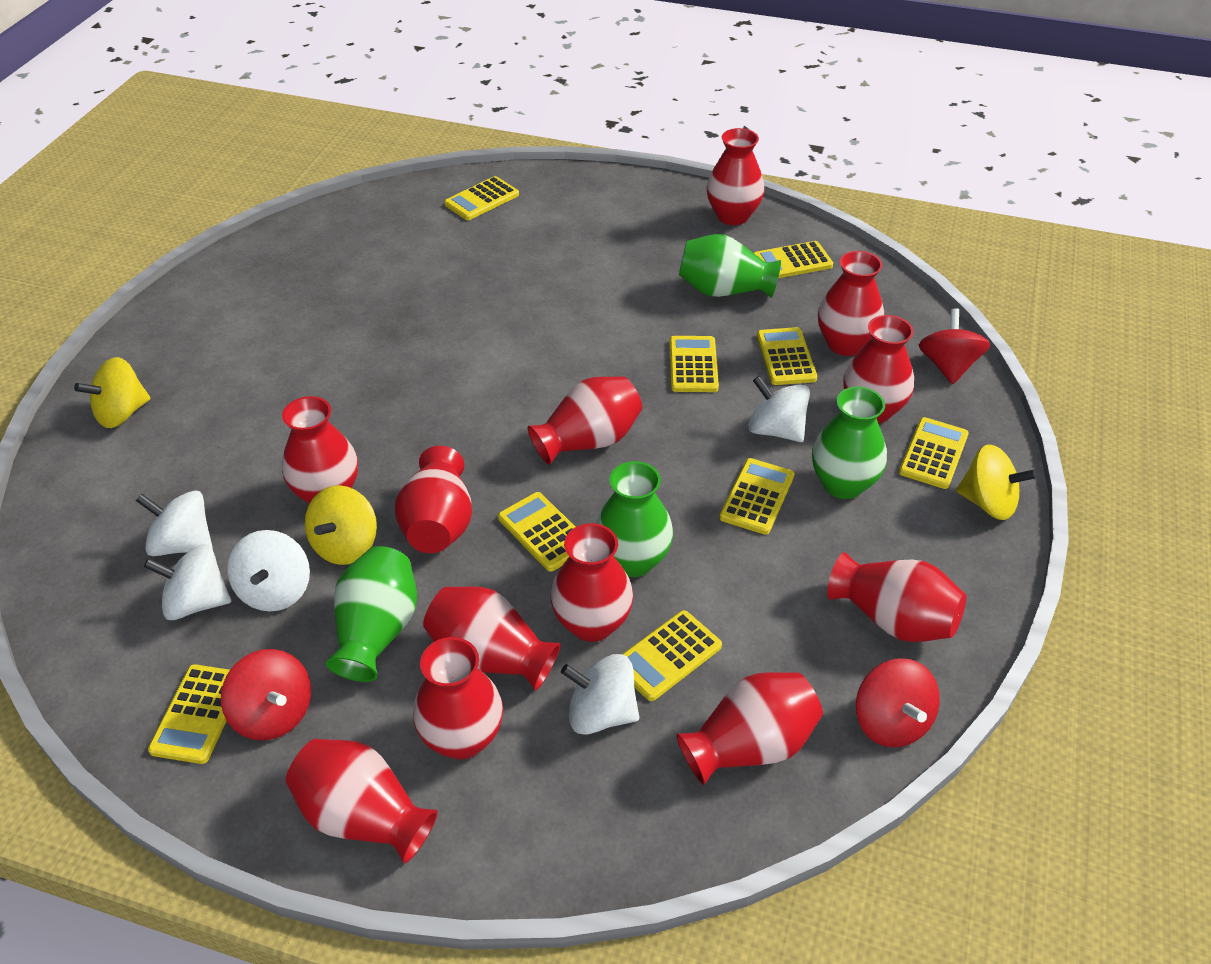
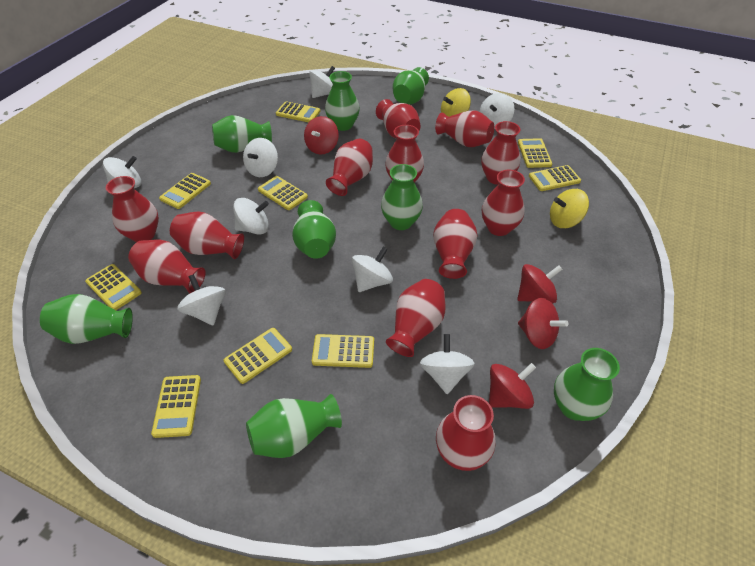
green vase: 4 -> 8
red spinning top: 3 -> 4
white spinning top: 5 -> 8
yellow spinning top: 3 -> 2

